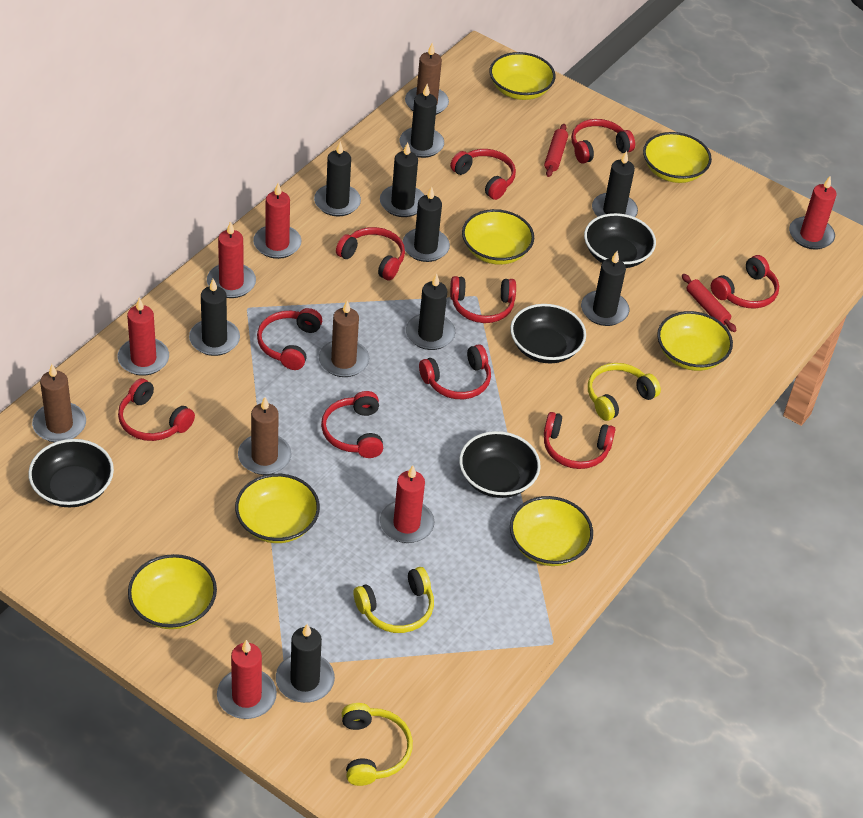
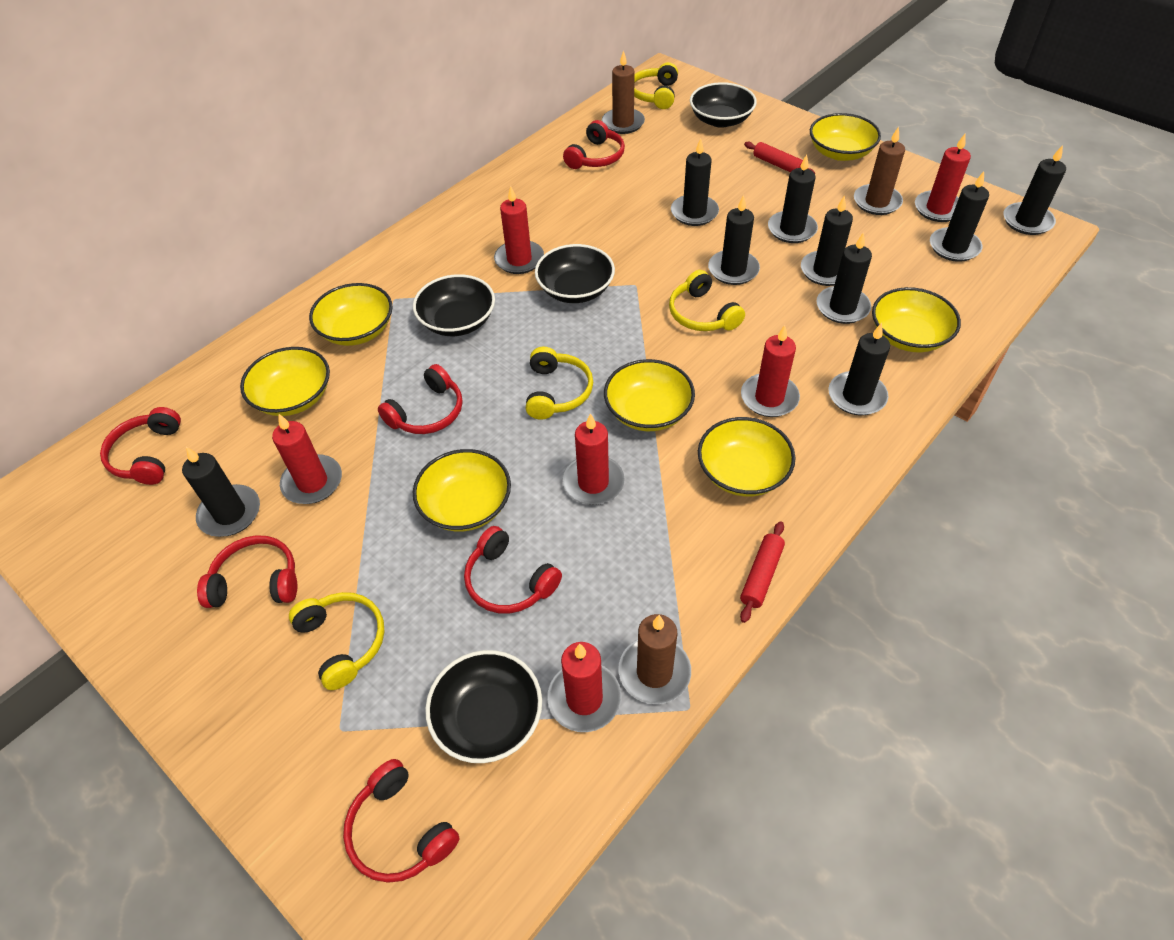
brown candle: 4 -> 3
red headphones: 10 -> 6
yellow headphones: 3 -> 4

